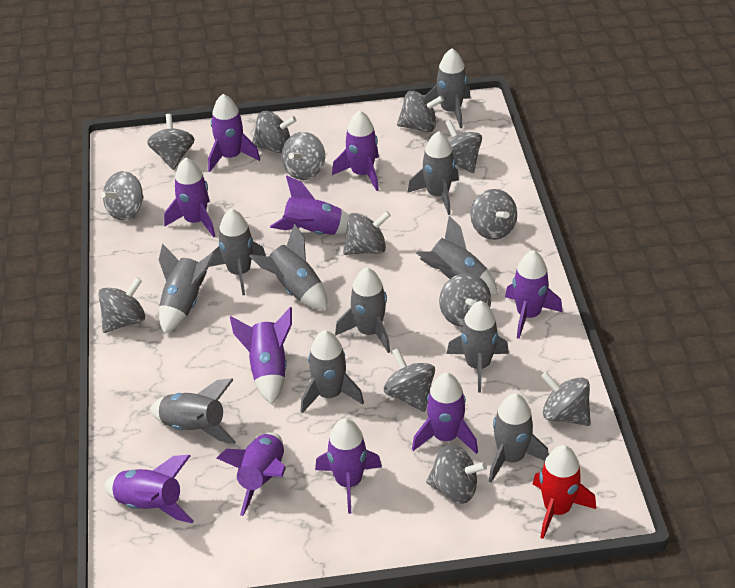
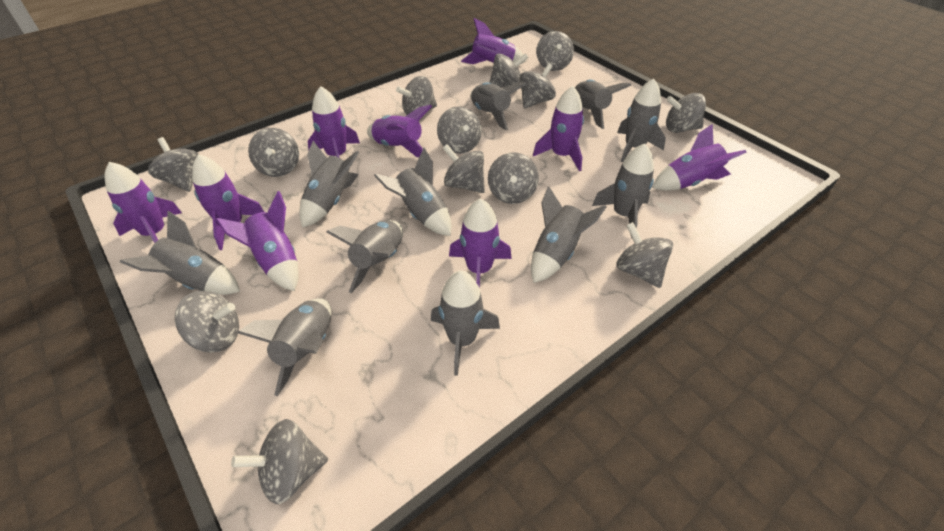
purple rocket: 10 -> 9
red rocket: 1 -> 0

